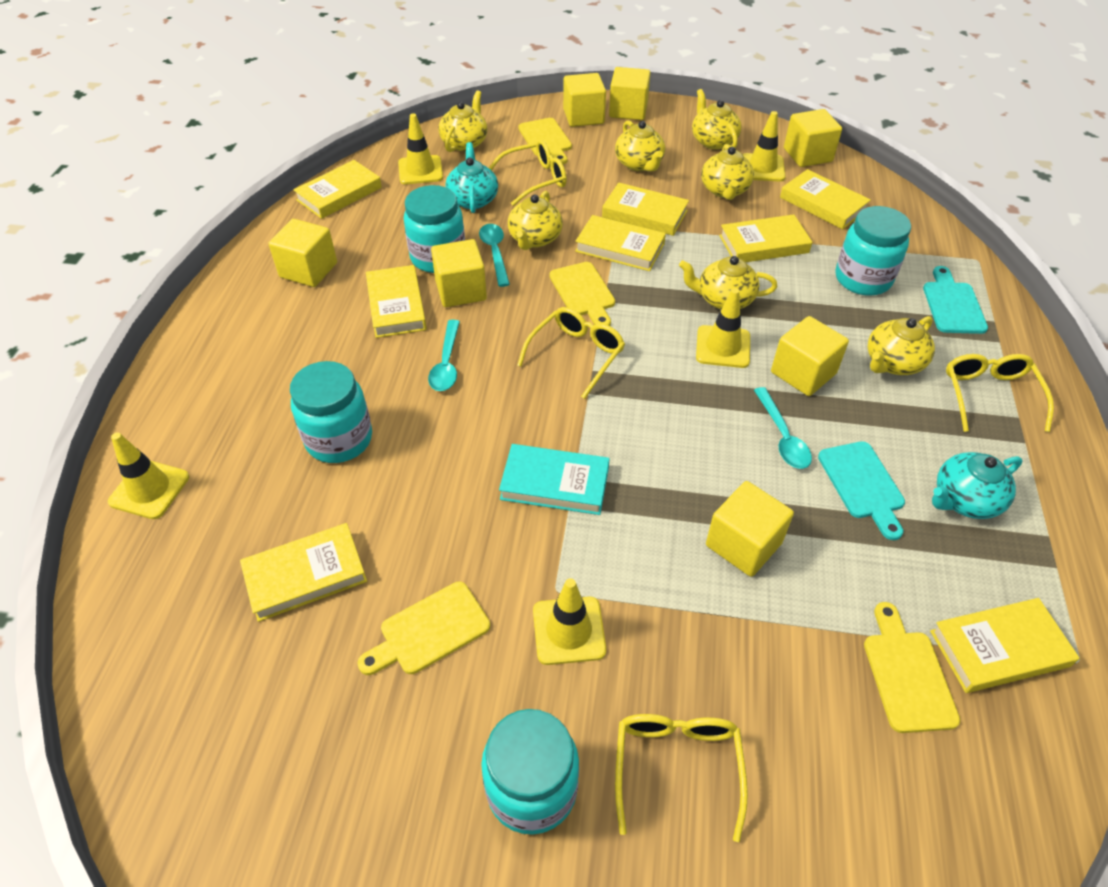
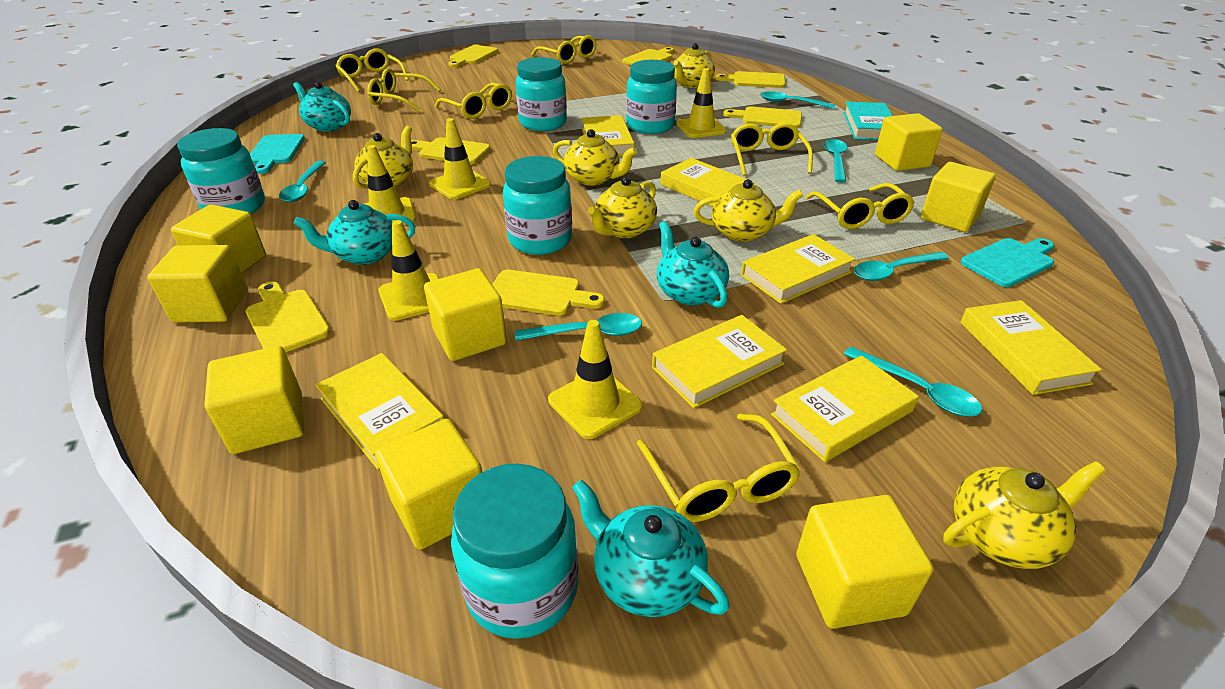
turquoise jar: 4 -> 5
turquoise spoon: 3 -> 6
turquoise teapot: 2 -> 4
yellow book: 8 -> 7
yellow cube: 7 -> 8
yellow cutting board: 4 -> 7
yellow glasses: 4 -> 7
yellow teapot: 7 -> 6

